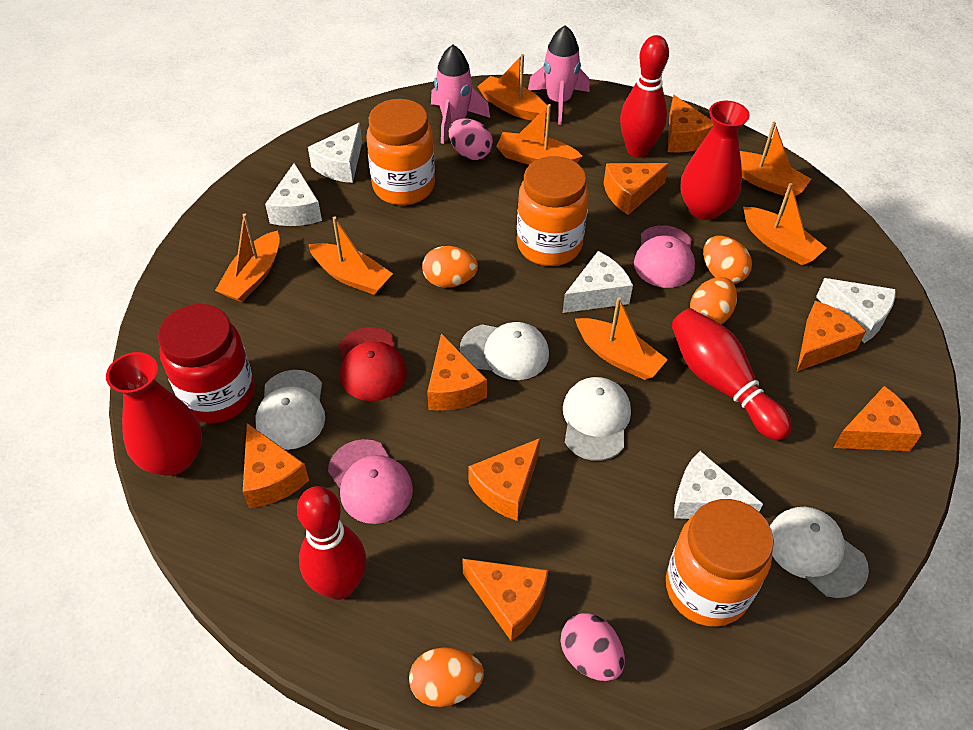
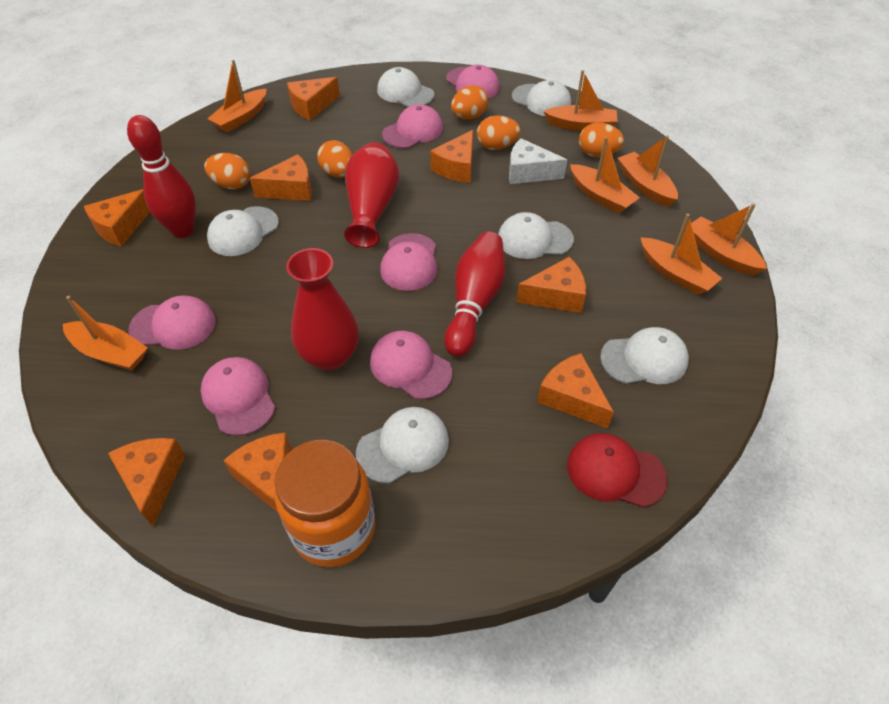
orange egg: 4 -> 5
orange jar: 3 -> 1
pink cap: 2 -> 6
pink egg: 2 -> 0
pink rocket: 2 -> 0
red bowling pin: 3 -> 2
red jar: 1 -> 0
white cap: 4 -> 6
white cheese: 5 -> 1

